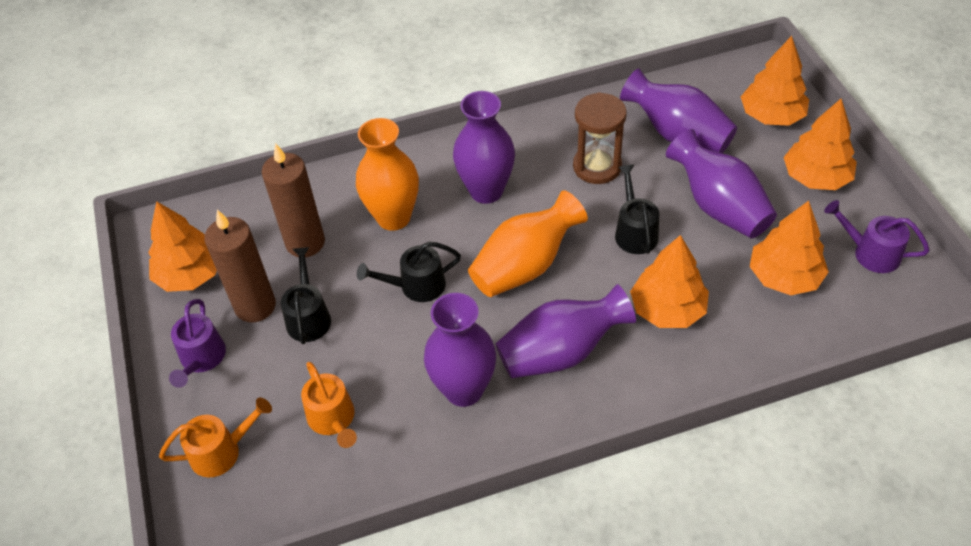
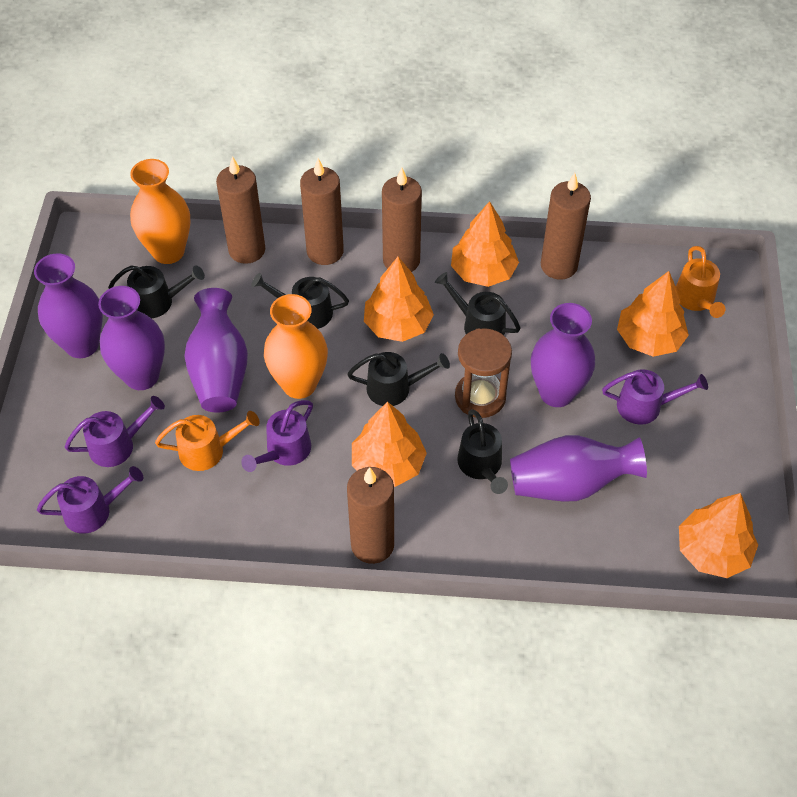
black watering can: 3 -> 5
brown candle: 2 -> 5
purple watering can: 2 -> 4

